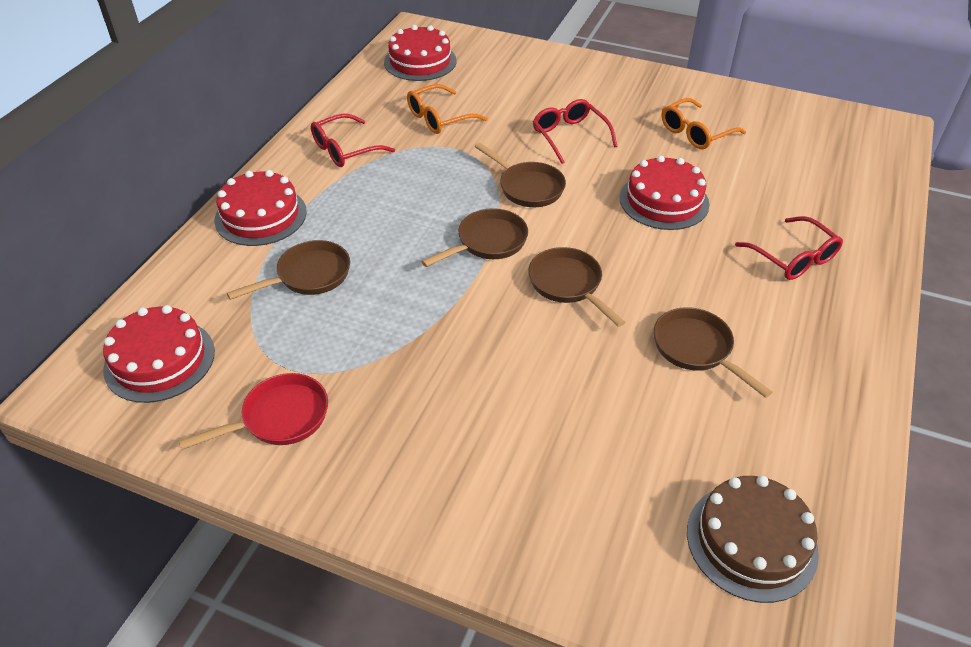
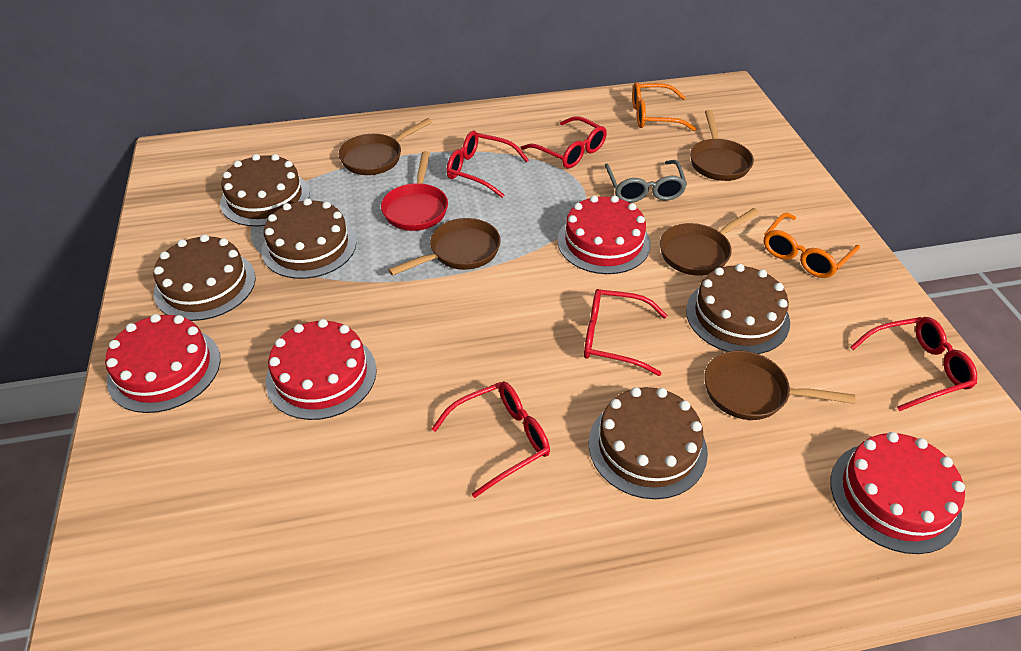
brown cake: 1 -> 5
grey glasses: 0 -> 1
red glasses: 3 -> 5

